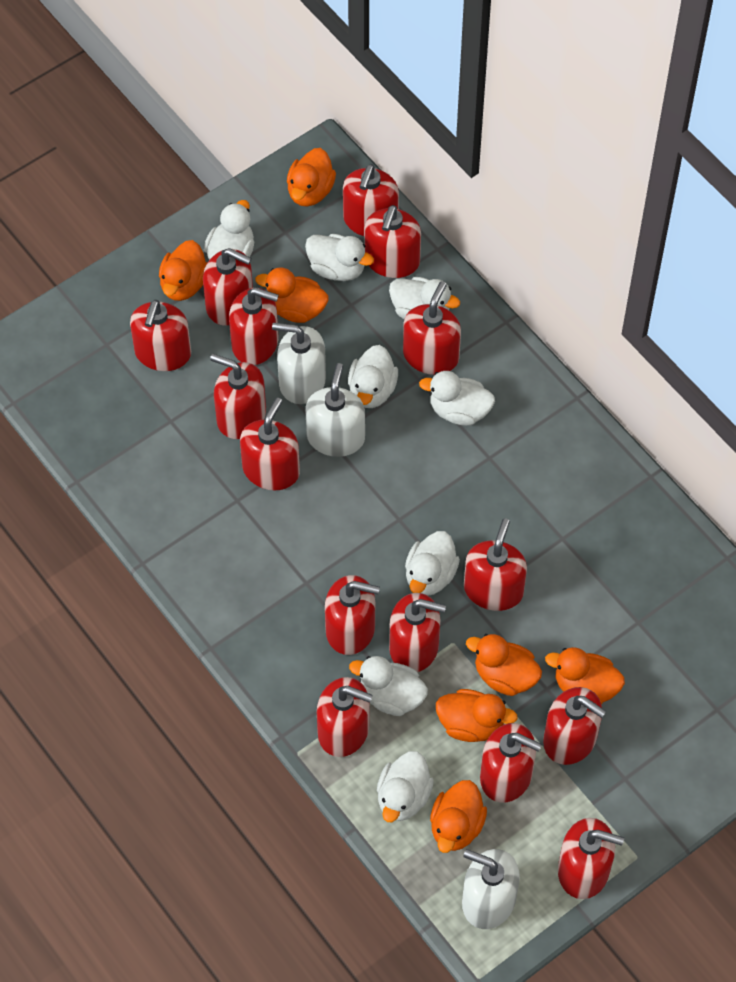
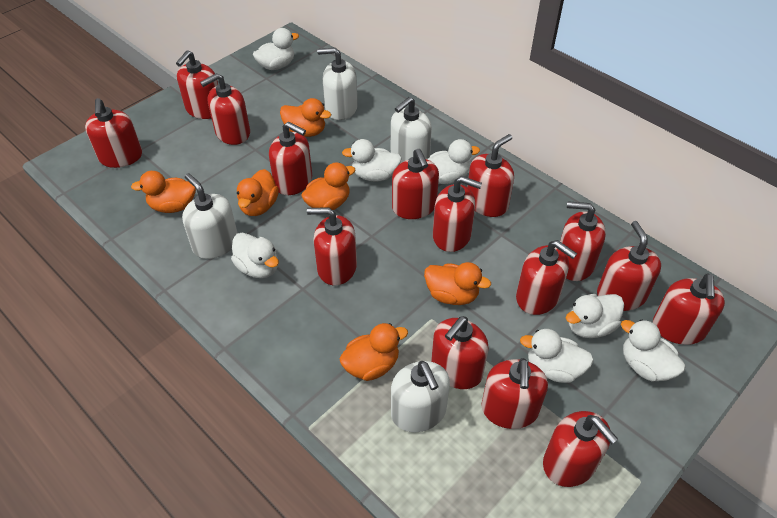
orange duck: 7 -> 6
white duck: 8 -> 7
white soap dispenser: 3 -> 4

